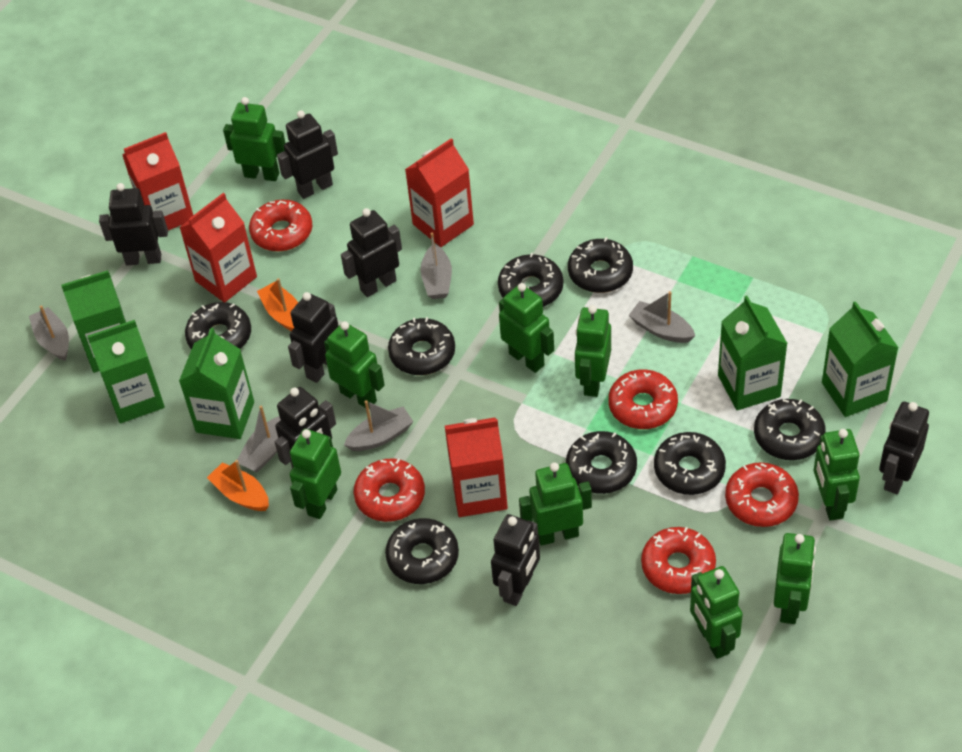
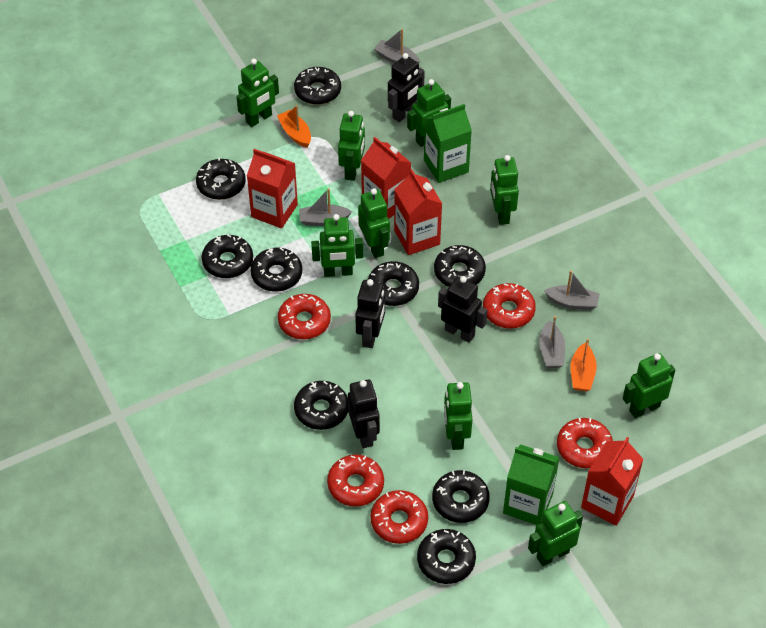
black donut: 8 -> 9
black robot: 7 -> 4
green carton: 5 -> 2
grey boat: 5 -> 4

